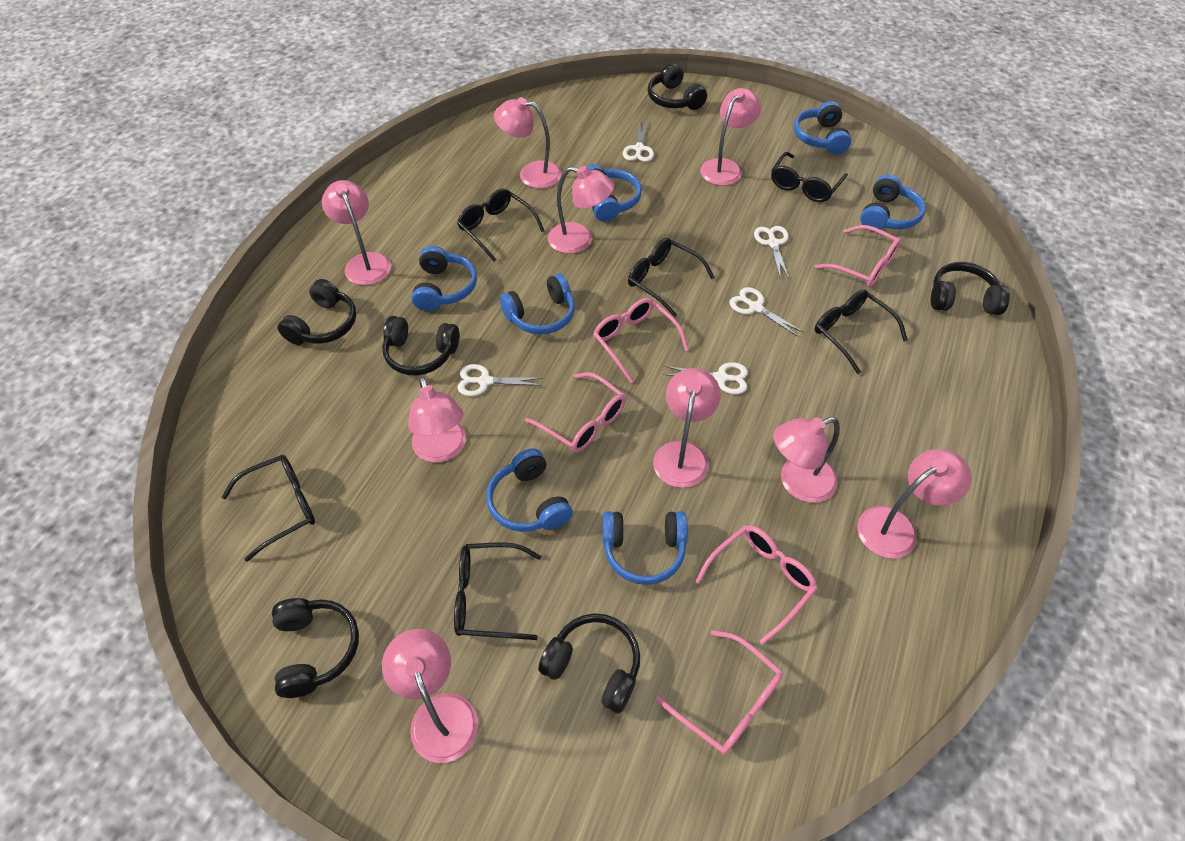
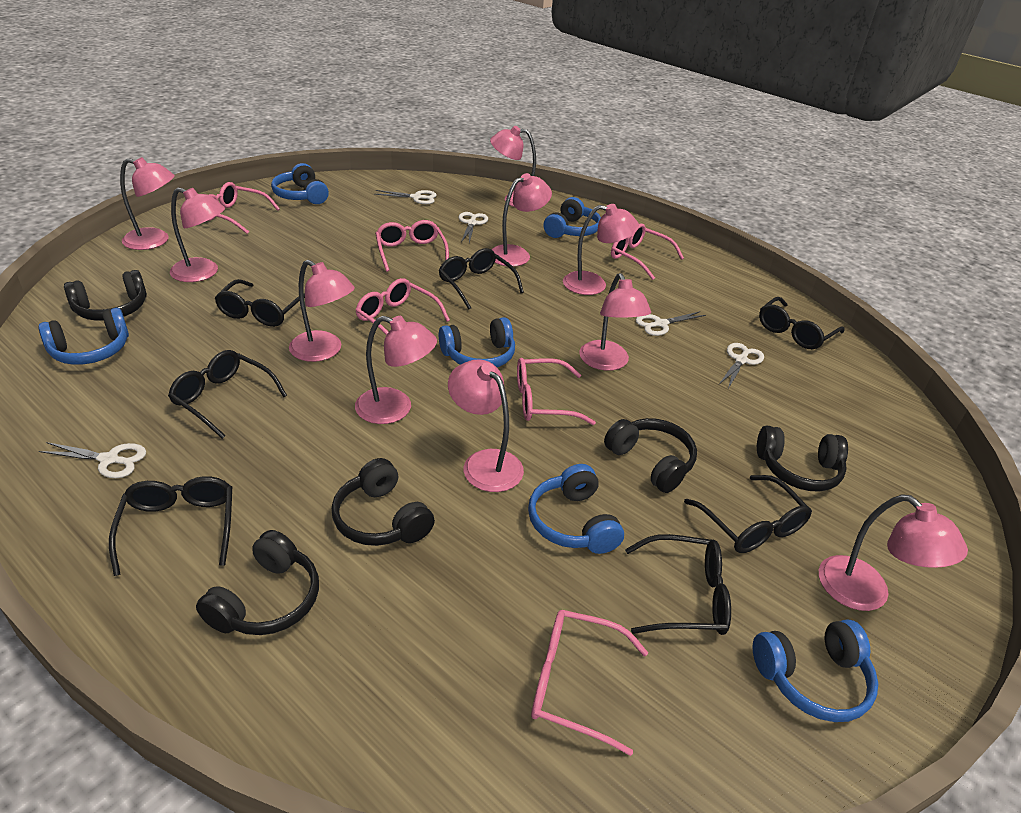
black glasses: 6 -> 7
black headphones: 6 -> 5
blue headphones: 7 -> 6
pink glasses: 5 -> 6
pink lamp: 9 -> 10

